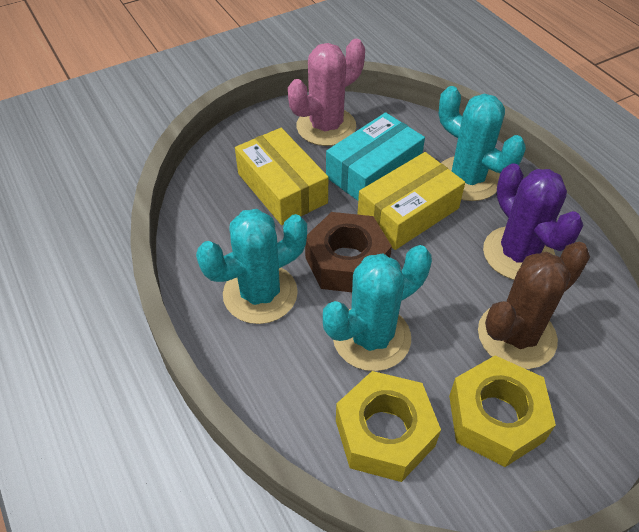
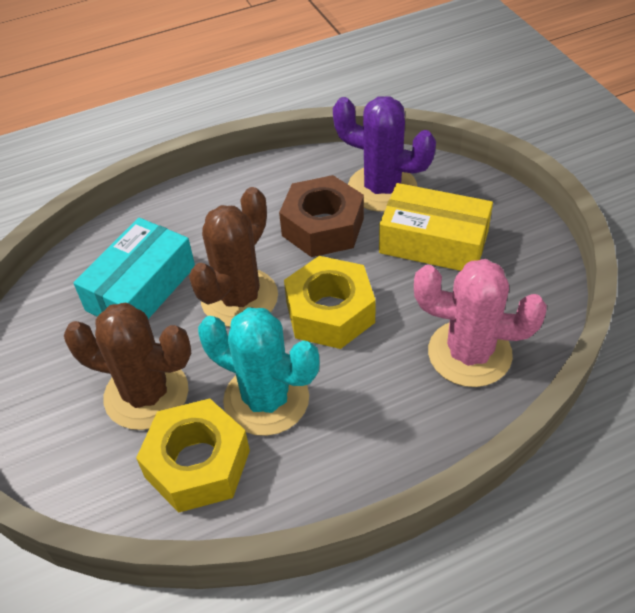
brown cactus: 1 -> 2
turquoise cactus: 3 -> 1
yellow box: 2 -> 1

